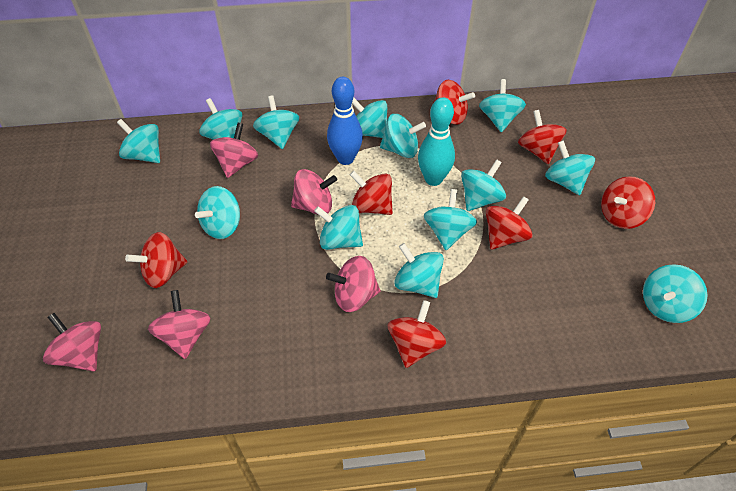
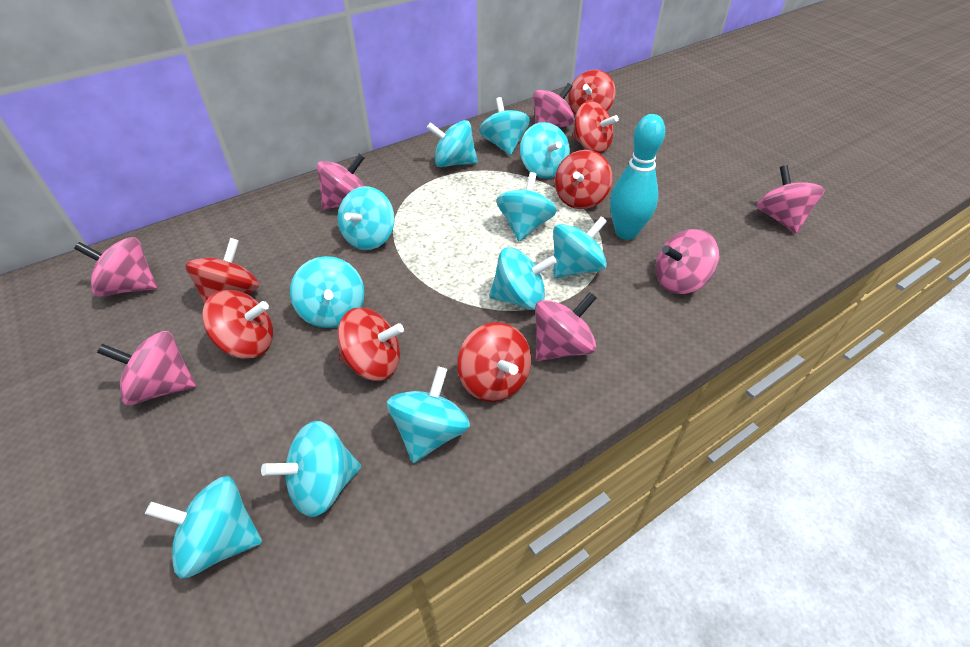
blue bowling pin: 1 -> 0
pink spinning top: 5 -> 7
turquoise spinning top: 13 -> 11

